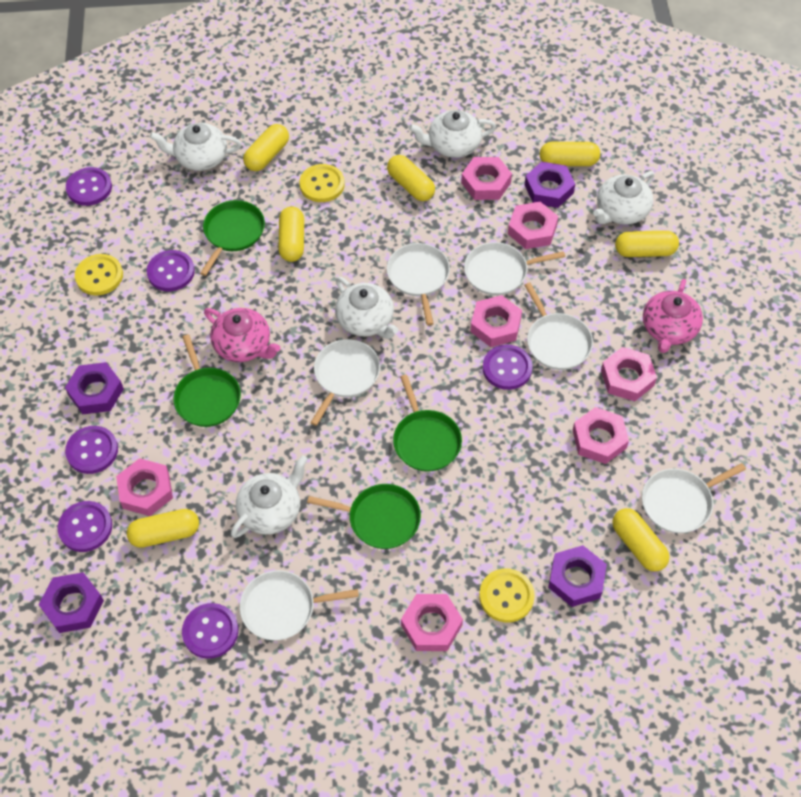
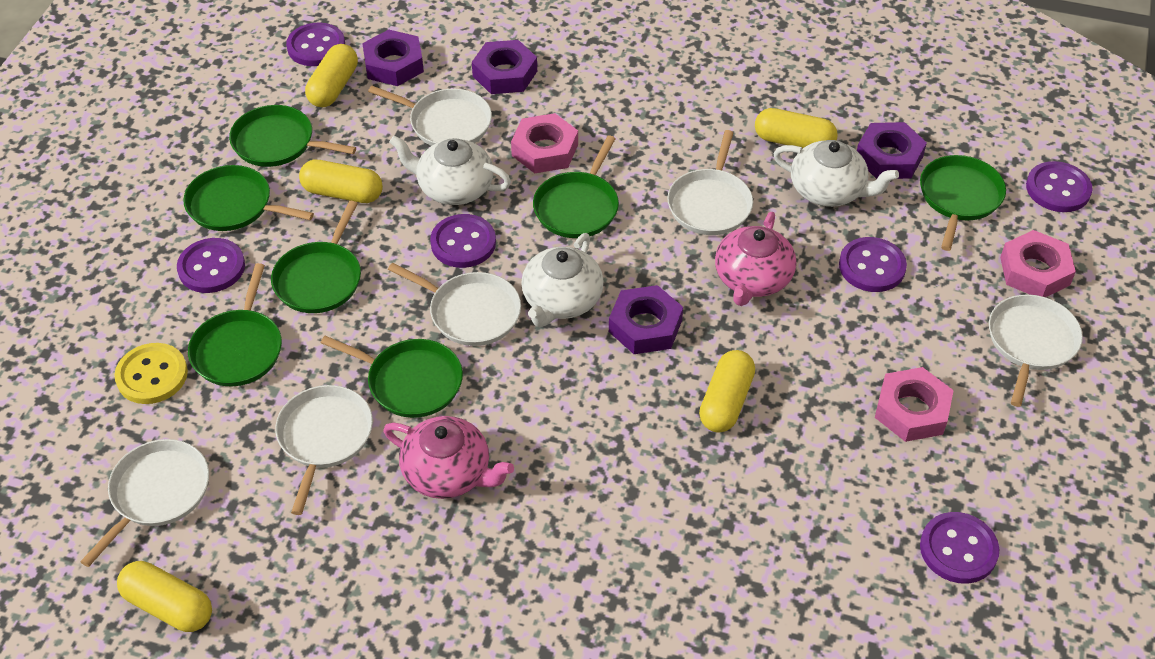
green pan: 4 -> 7
pink nut: 7 -> 3
white teapot: 5 -> 3
yellow button: 3 -> 1
yellow capsule: 7 -> 5

